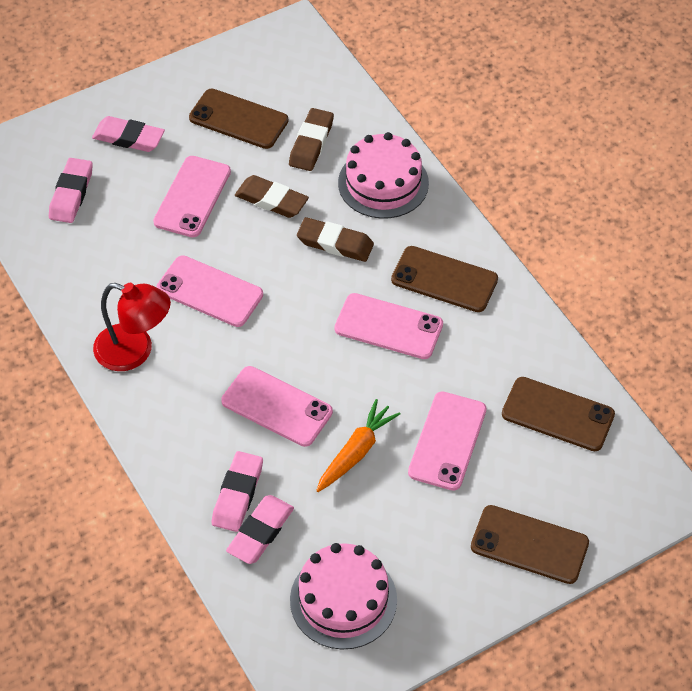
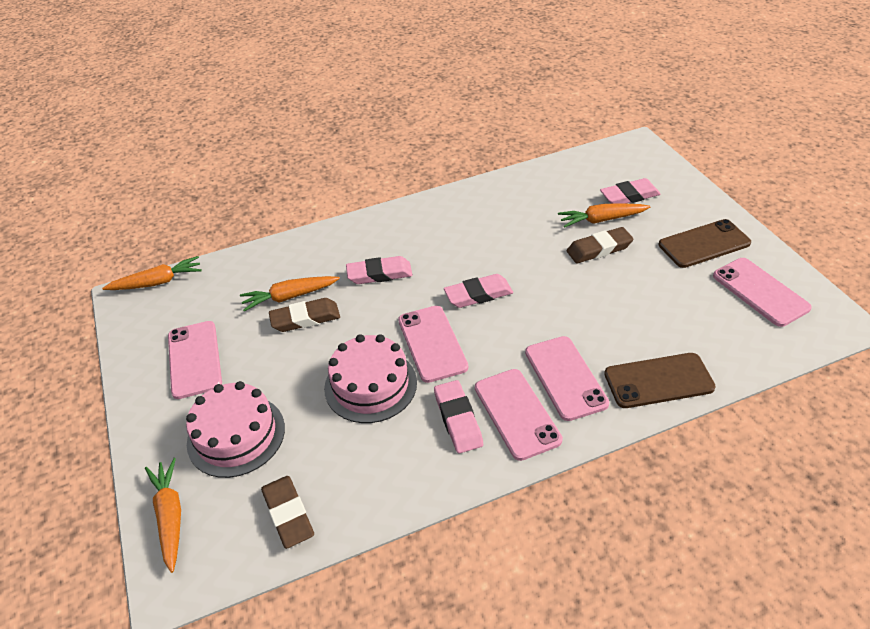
brown phone: 4 -> 2
orange carrot: 1 -> 4
red lamp: 1 -> 0

